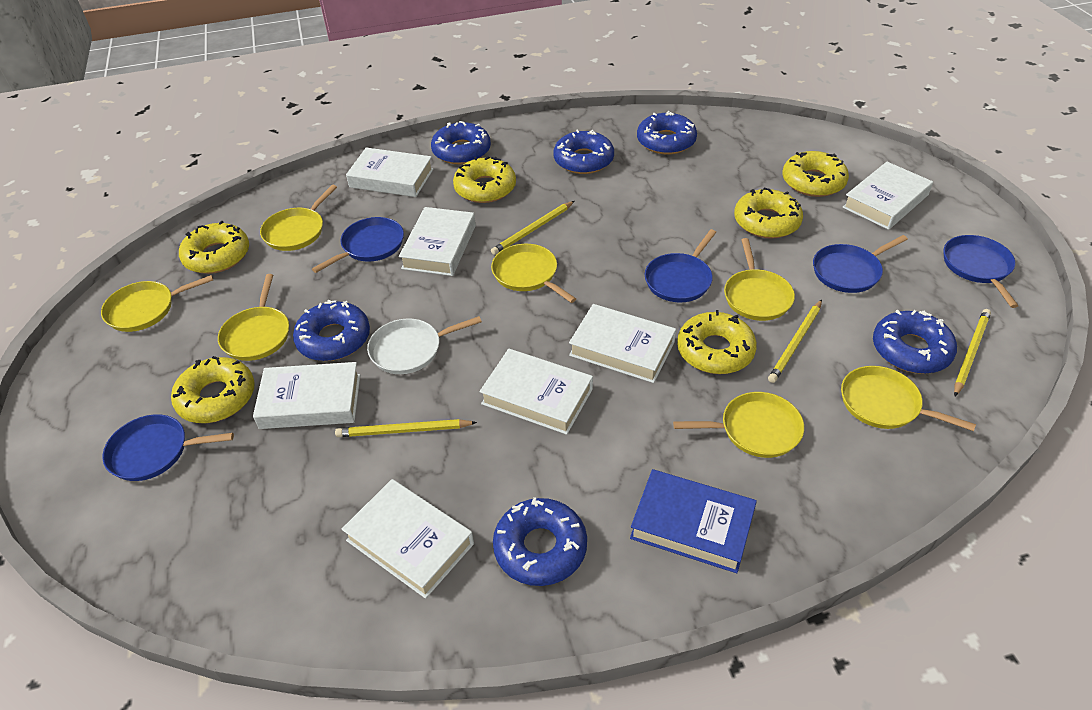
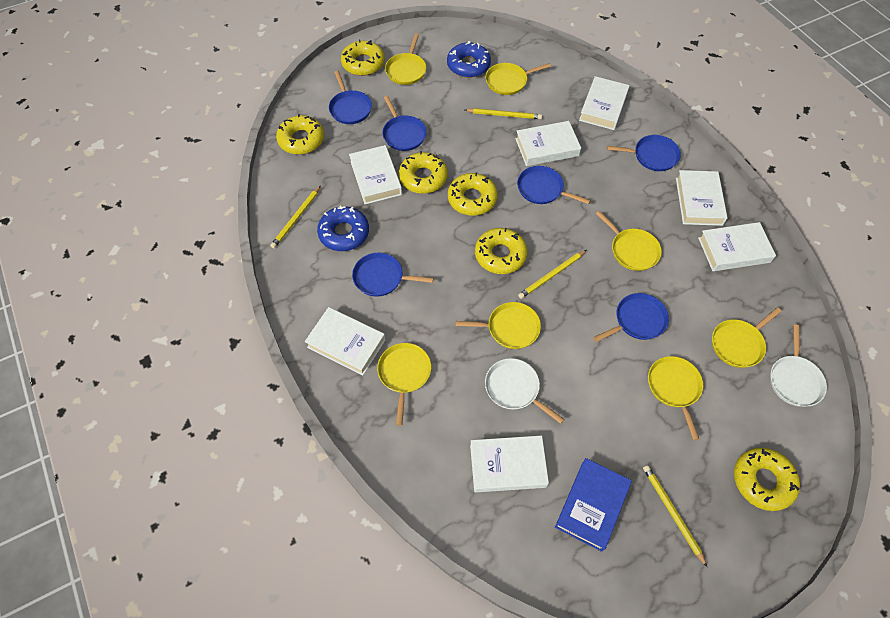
blue donut: 6 -> 2
blue pan: 5 -> 6
white pan: 1 -> 2

